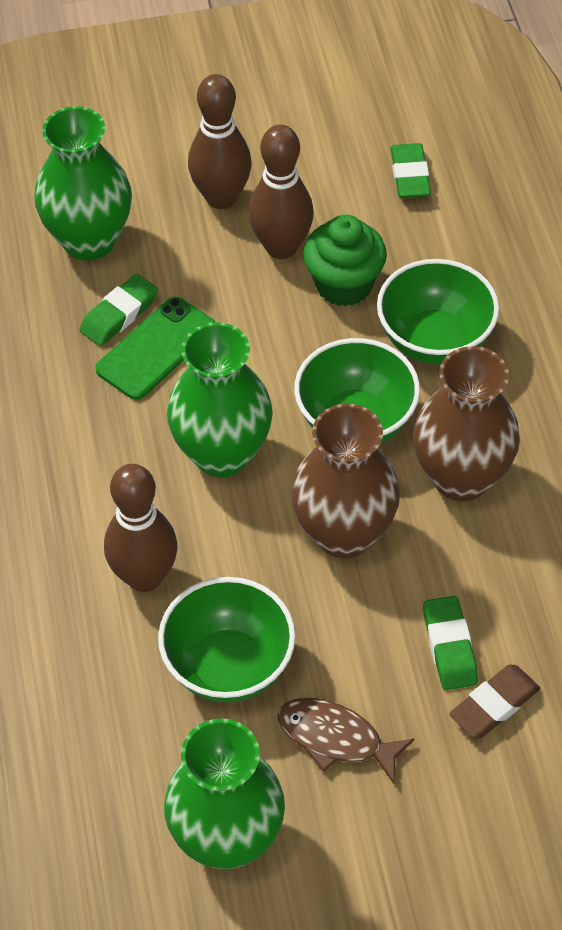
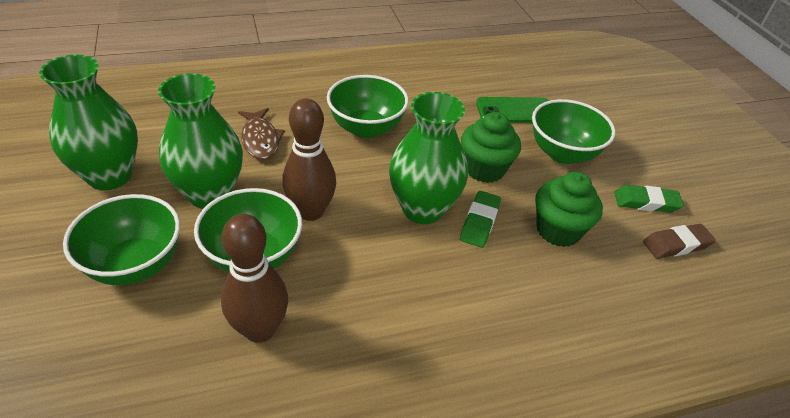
brown bowling pin: 3 -> 2
brown vase: 2 -> 0
green bowl: 3 -> 4
green cupcake: 1 -> 2
green eraser: 3 -> 2

